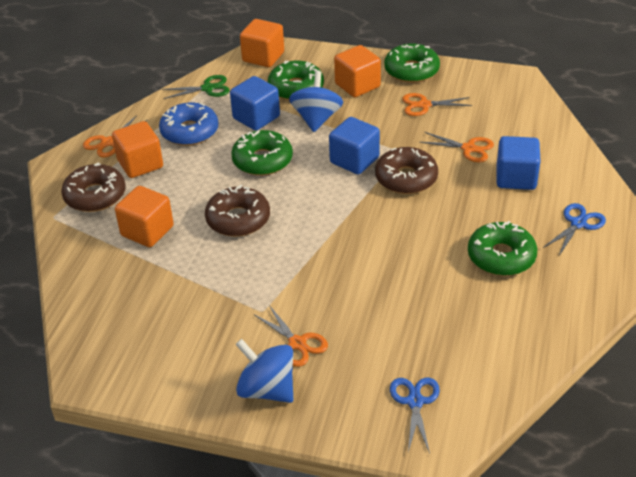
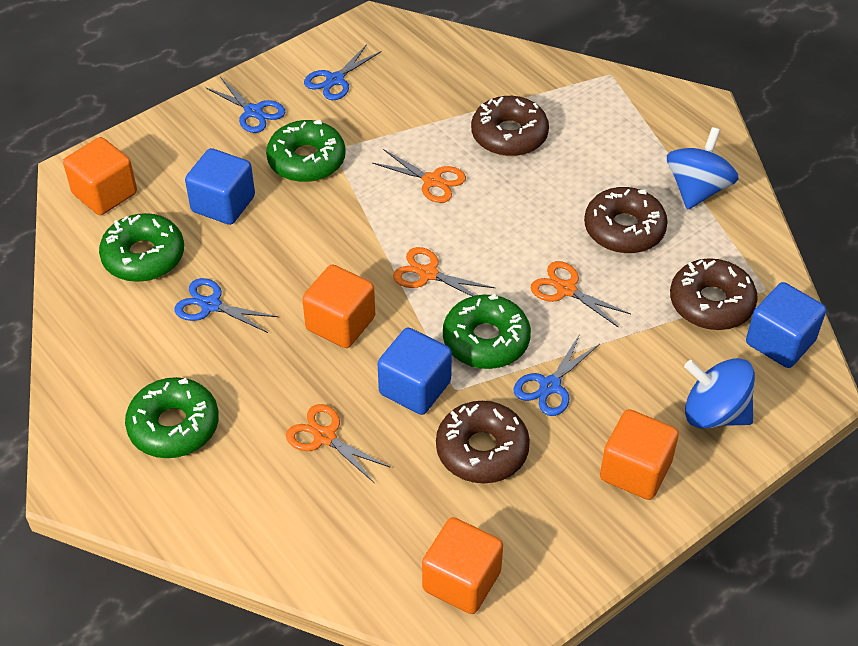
blue donut: 1 -> 0
blue scissors: 2 -> 4
brown donut: 3 -> 4
green scissors: 1 -> 0

